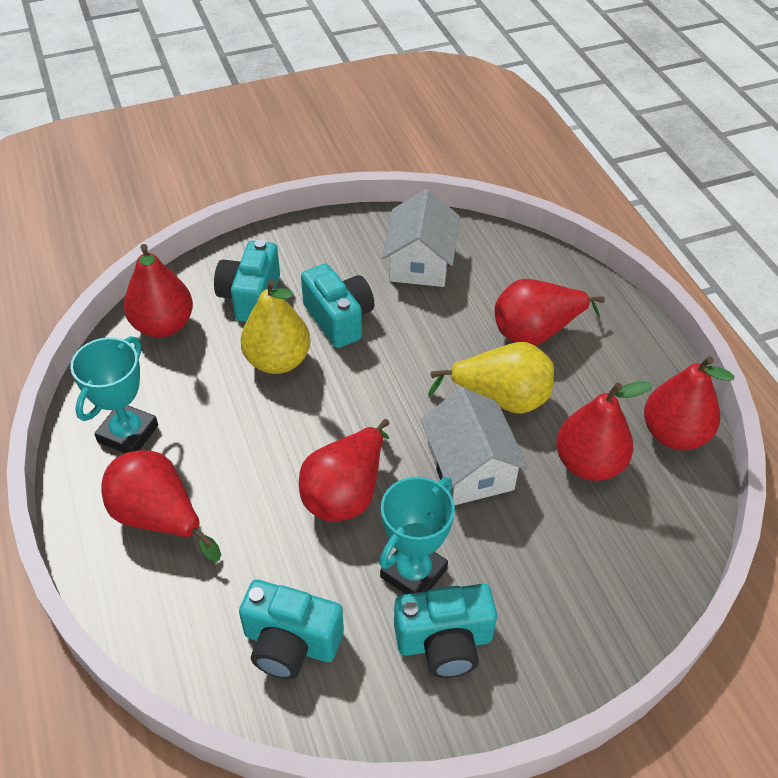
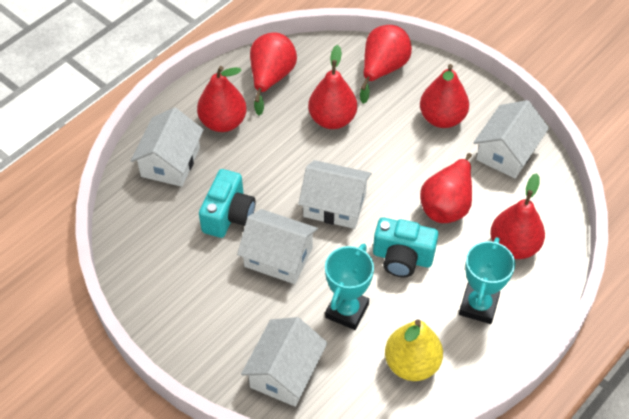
red pear: 6 -> 7
turquoise camera: 4 -> 2
white house: 2 -> 5
yellow pear: 2 -> 1

